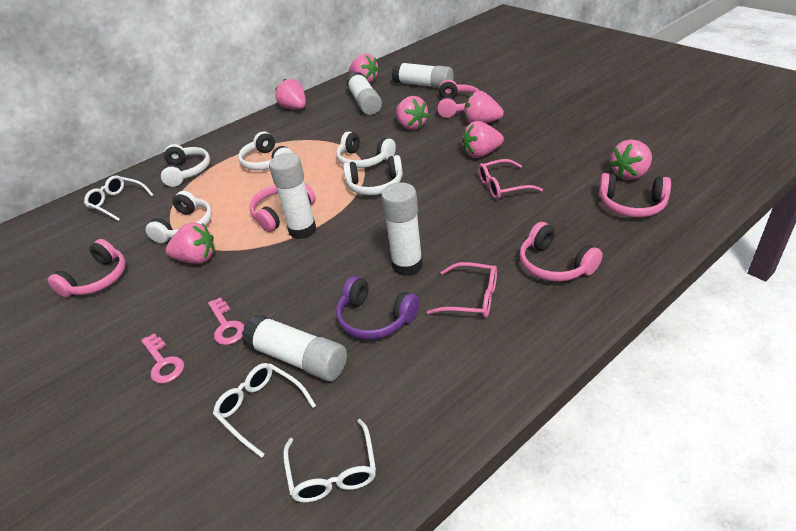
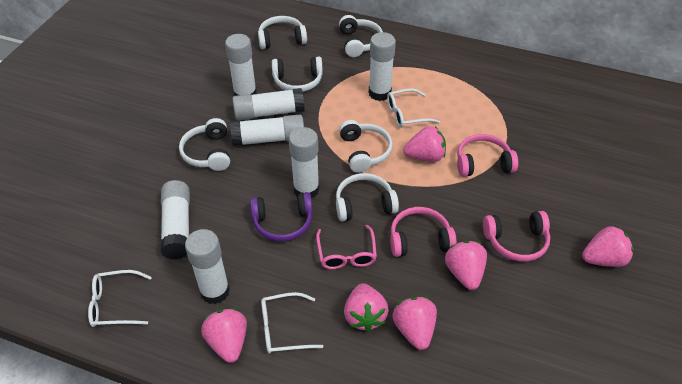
pink glasses: 2 -> 1
pink headphones: 5 -> 3
pink key: 2 -> 0
pink strawberry: 7 -> 6
white glue stick: 5 -> 7
white headphones: 5 -> 6

